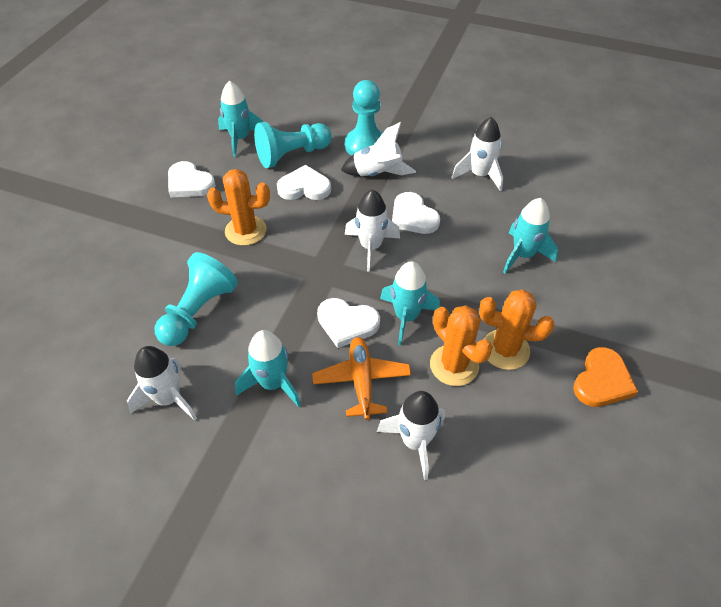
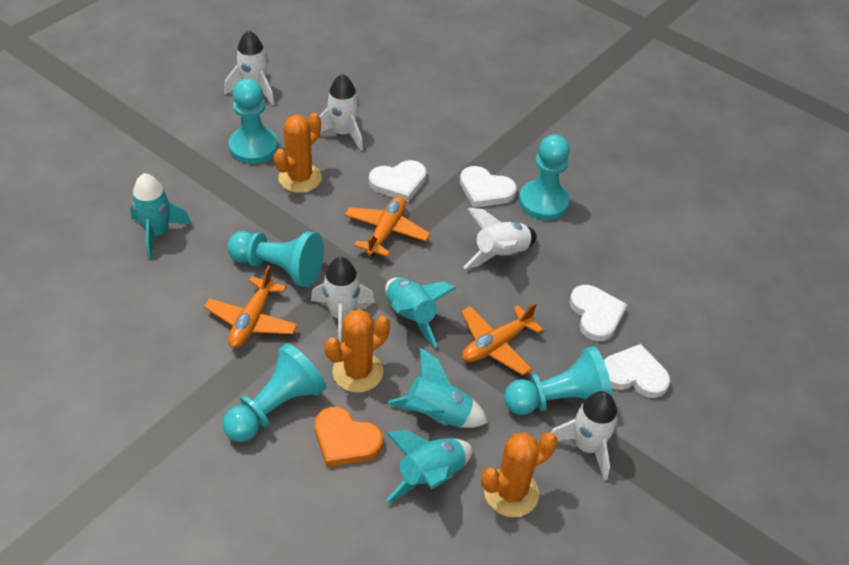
orange plane: 1 -> 3
turquoise pawn: 3 -> 5

